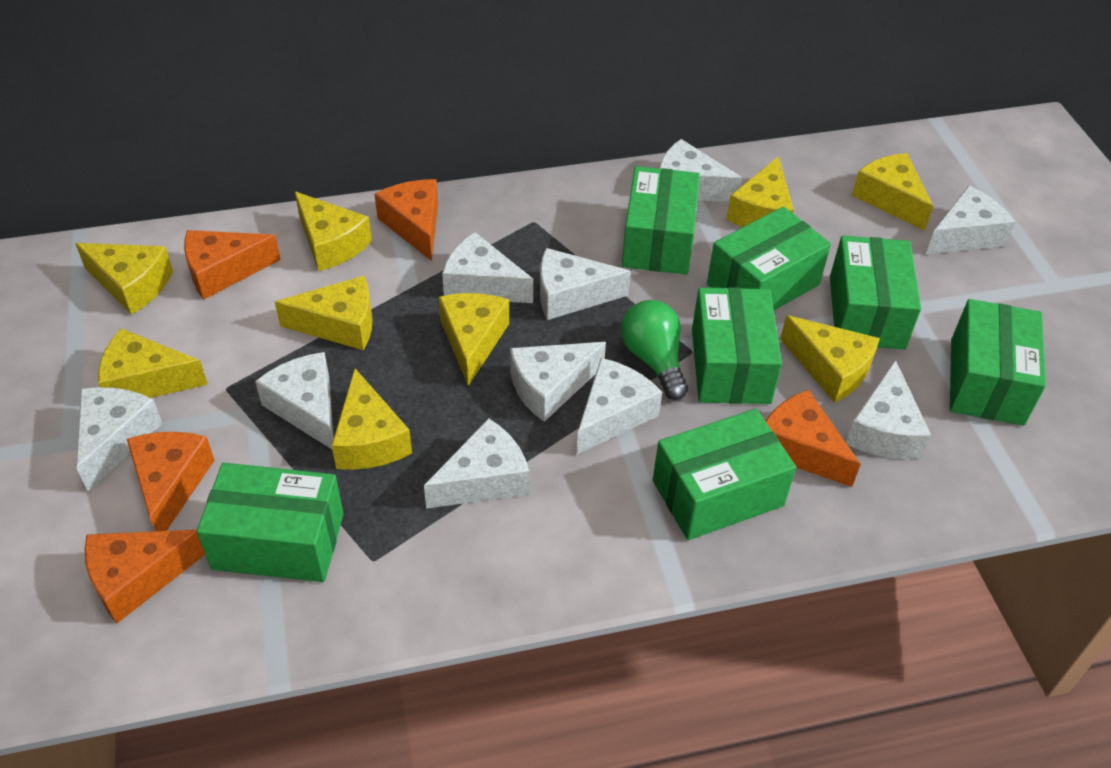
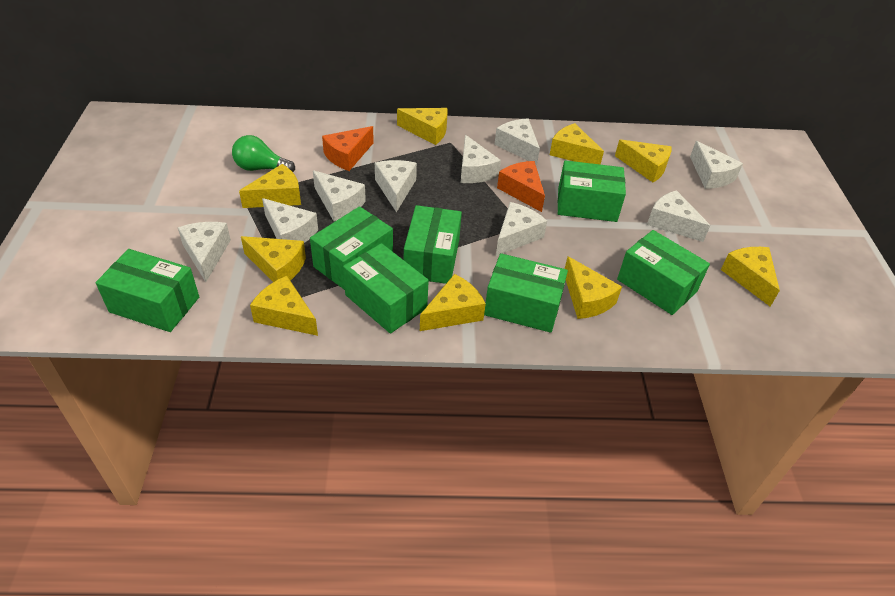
orange cheese: 5 -> 2
white cheese: 10 -> 9

